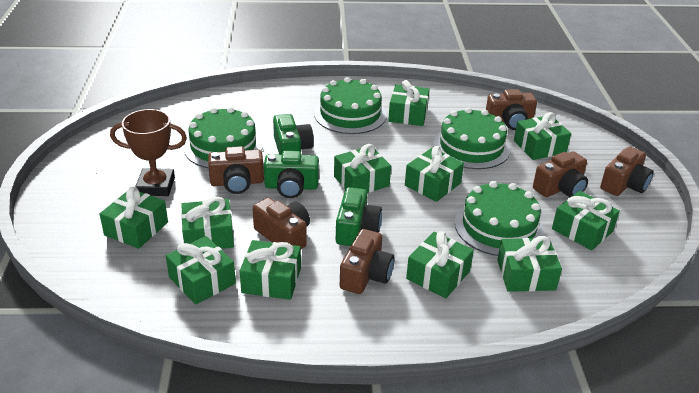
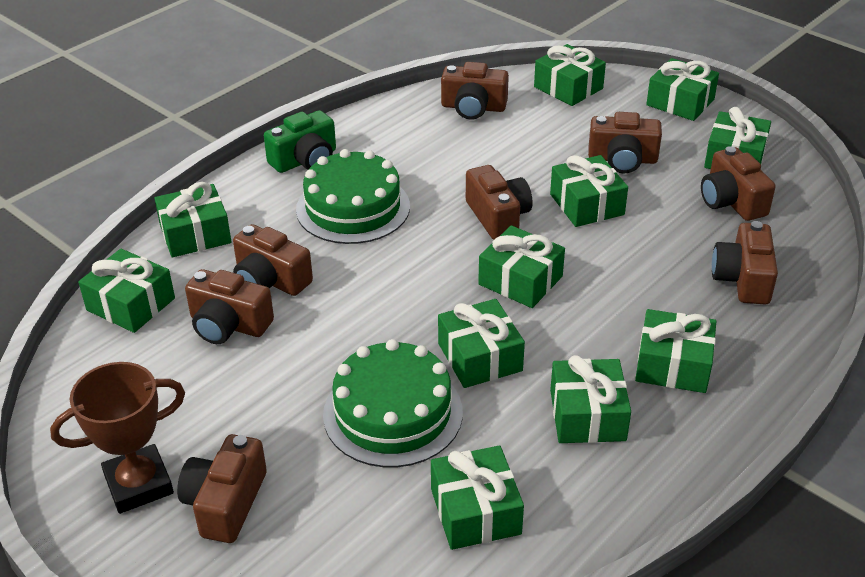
brown camera: 6 -> 8
green cake: 4 -> 2
green camera: 3 -> 1

